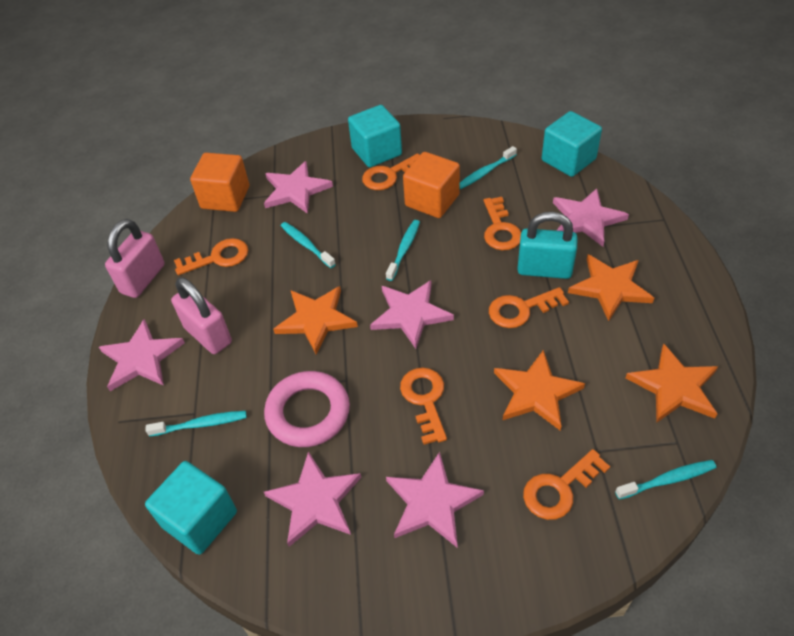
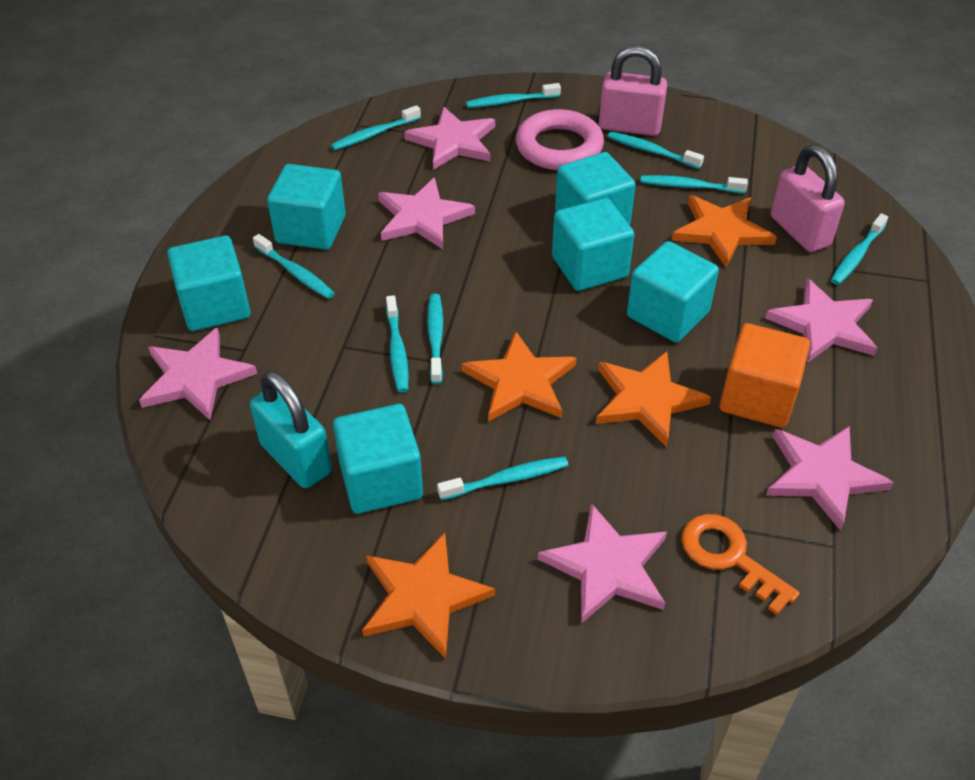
orange cube: 2 -> 1
orange key: 6 -> 1
turquoise cube: 3 -> 6
turquoise toothbrush: 5 -> 9

